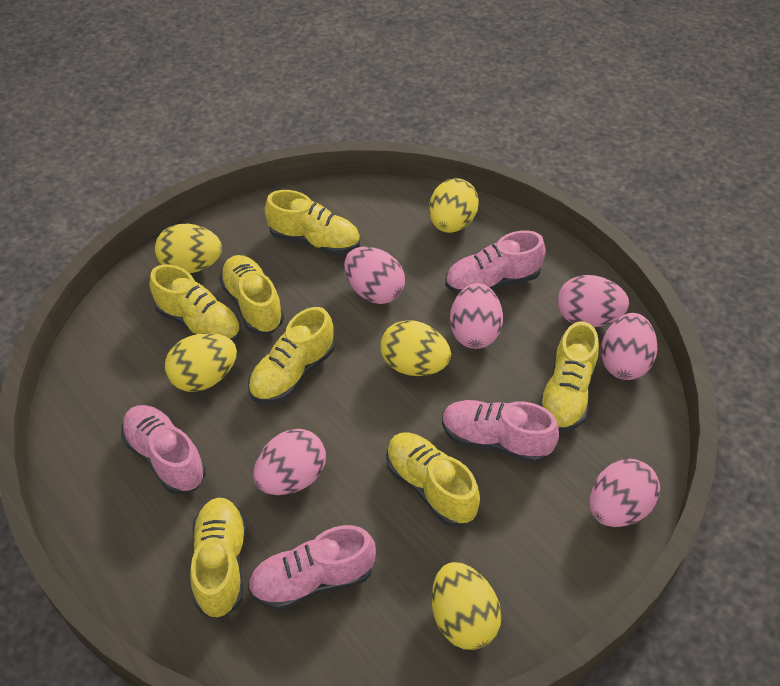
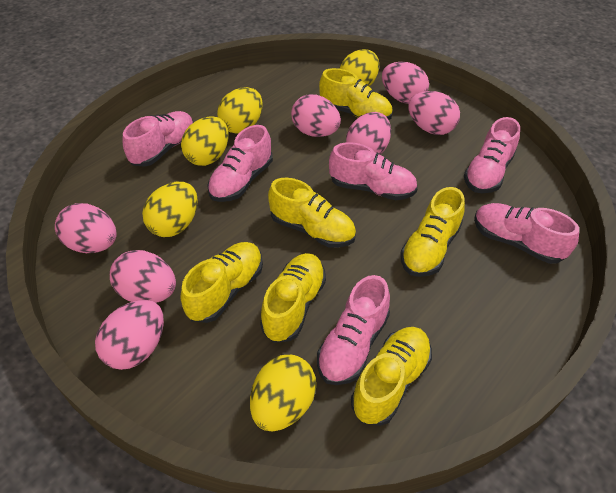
pink egg: 6 -> 7
pink shoe: 4 -> 6
yellow shoe: 7 -> 6

